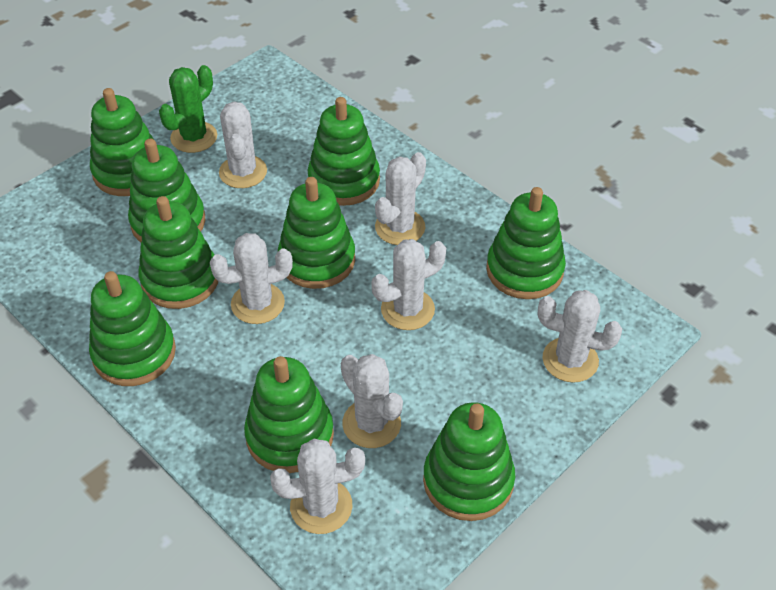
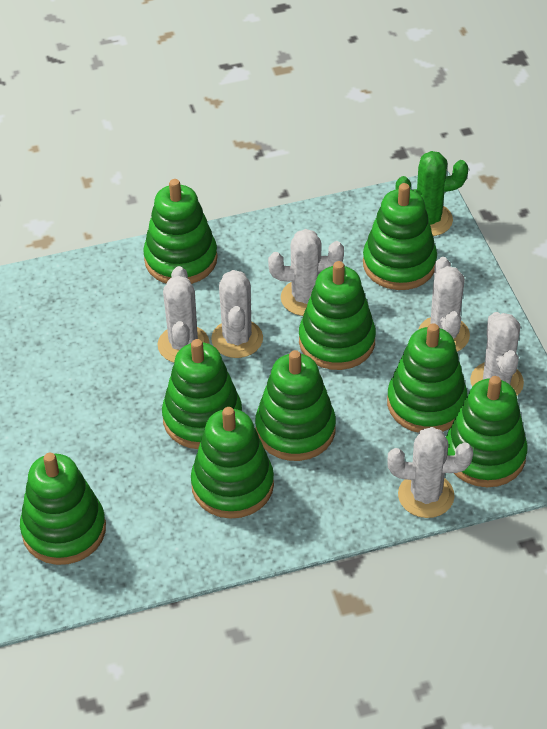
white cactus: 7 -> 6

